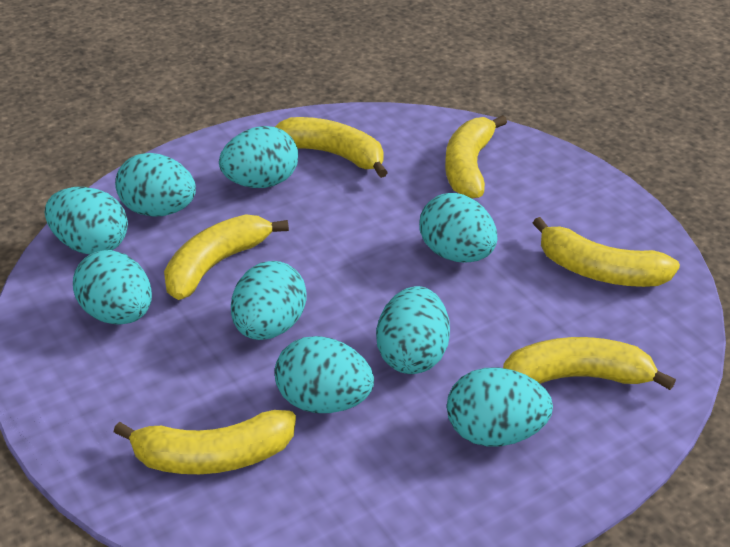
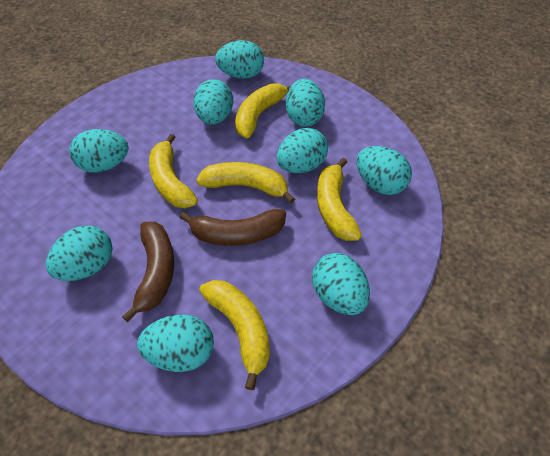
brown banana: 0 -> 2
yellow banana: 6 -> 5

